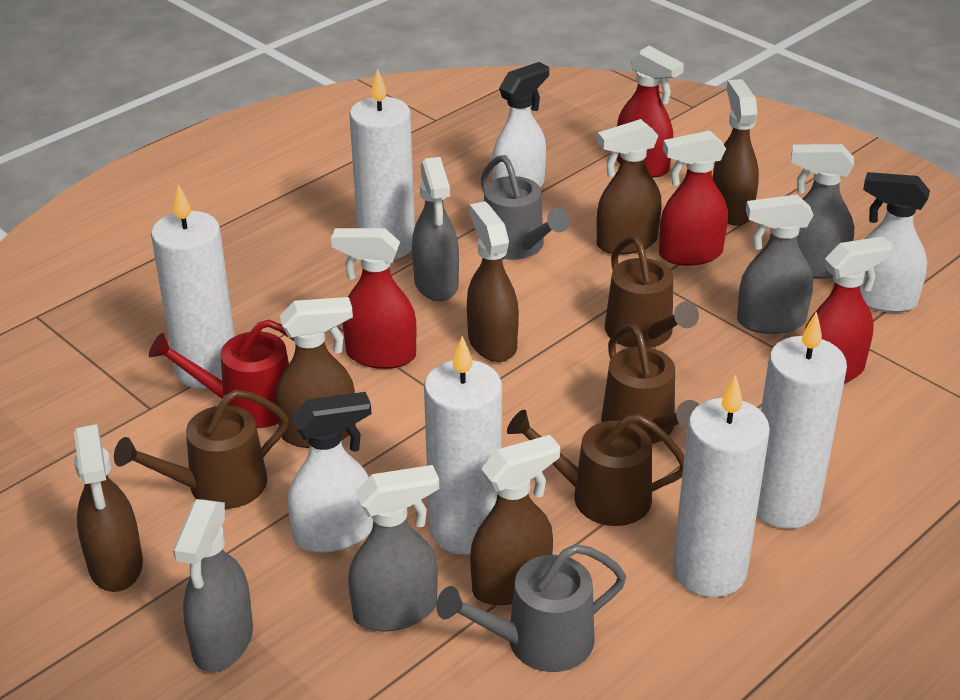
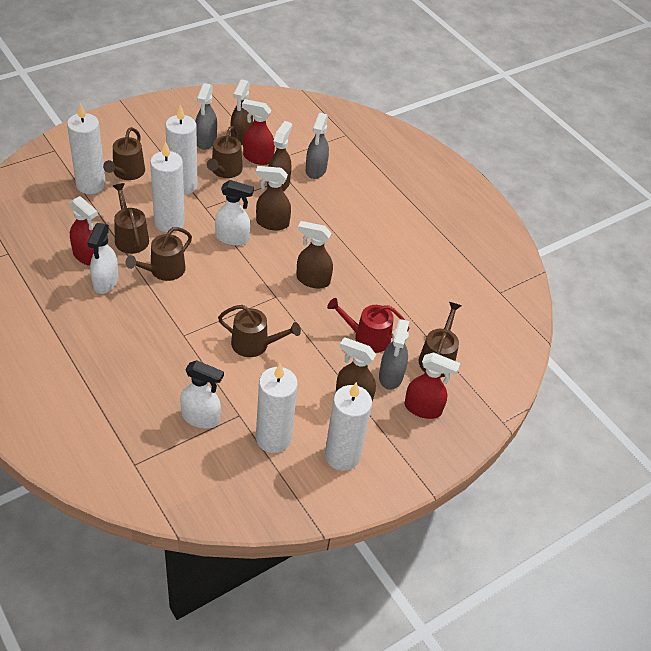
brown spray bottle: 6 -> 5
brown watering can: 4 -> 6
grey spray bottle: 5 -> 3
grey watering can: 2 -> 0
red spray bottle: 4 -> 3

